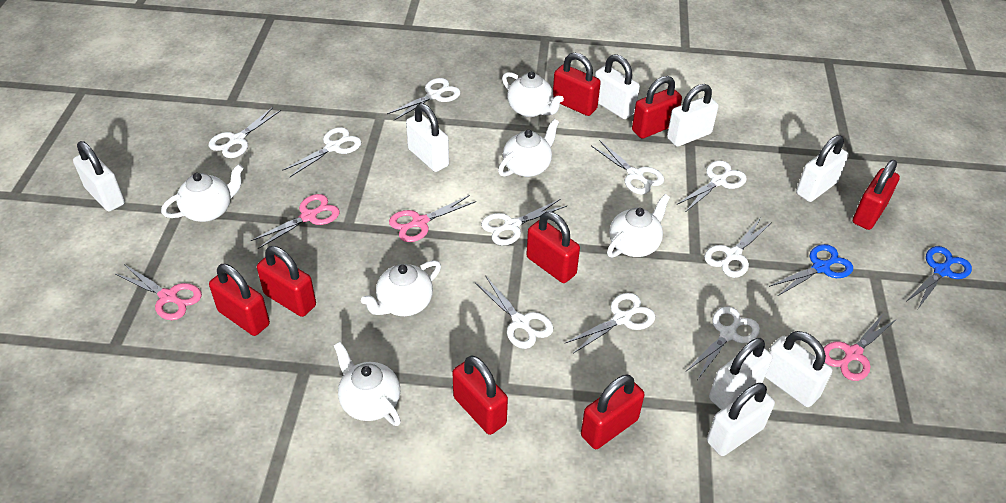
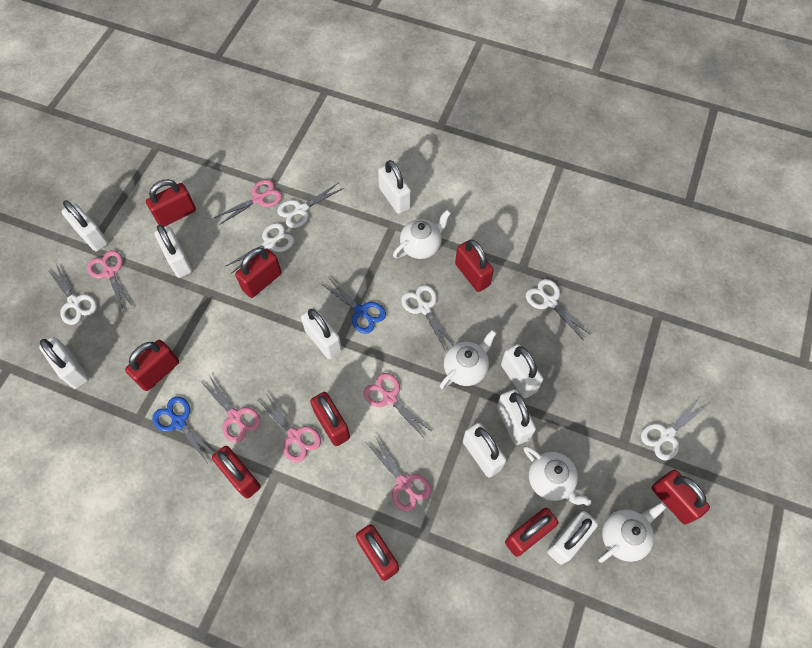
pink scissors: 4 -> 6
red padlock: 8 -> 9
white padlock: 8 -> 9
white scissors: 10 -> 6
white teapot: 6 -> 4

